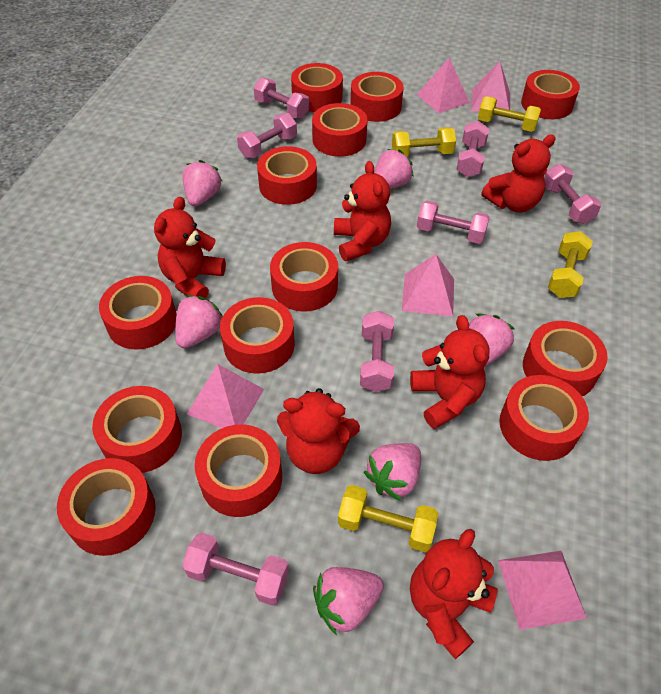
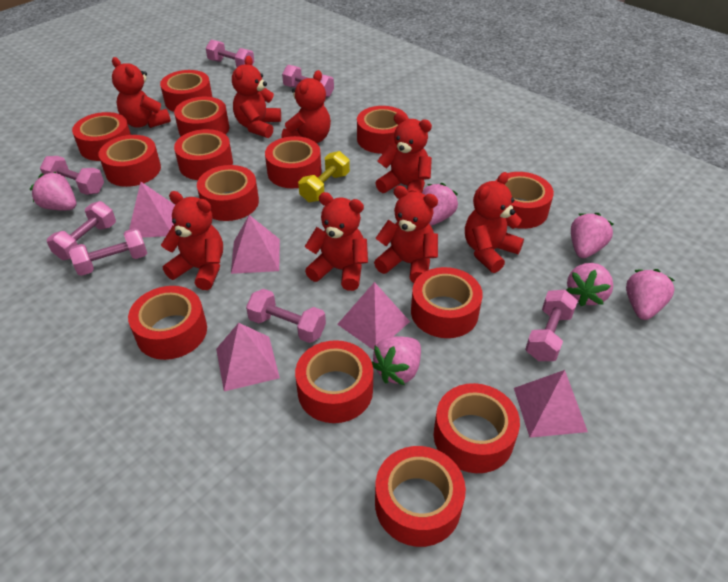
red tape: 13 -> 14
red teddy bear: 6 -> 8
yellow dumbbell: 4 -> 1

